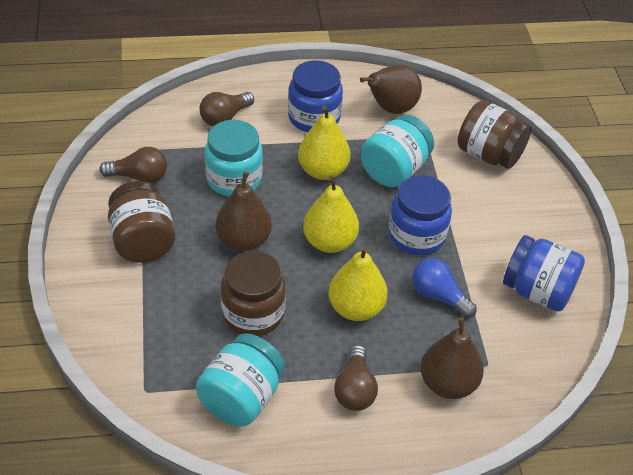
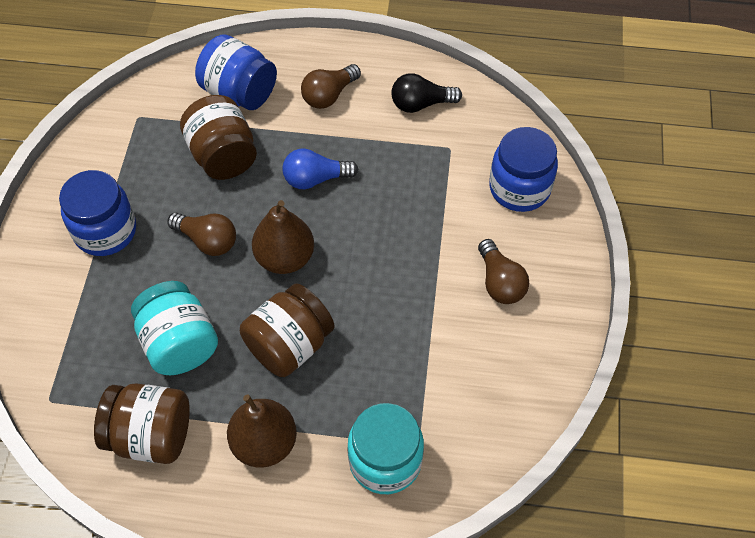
black light bulb: 0 -> 1
brown pear: 3 -> 2
turquoise jar: 3 -> 2
yellow pear: 3 -> 0

